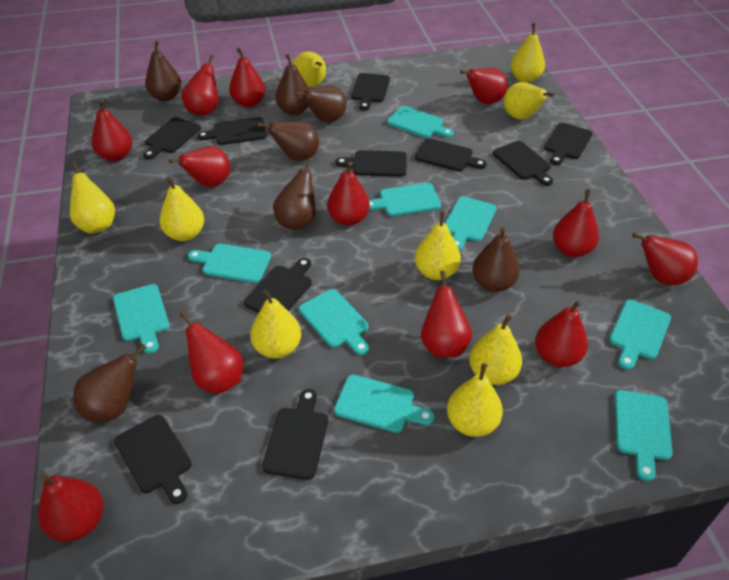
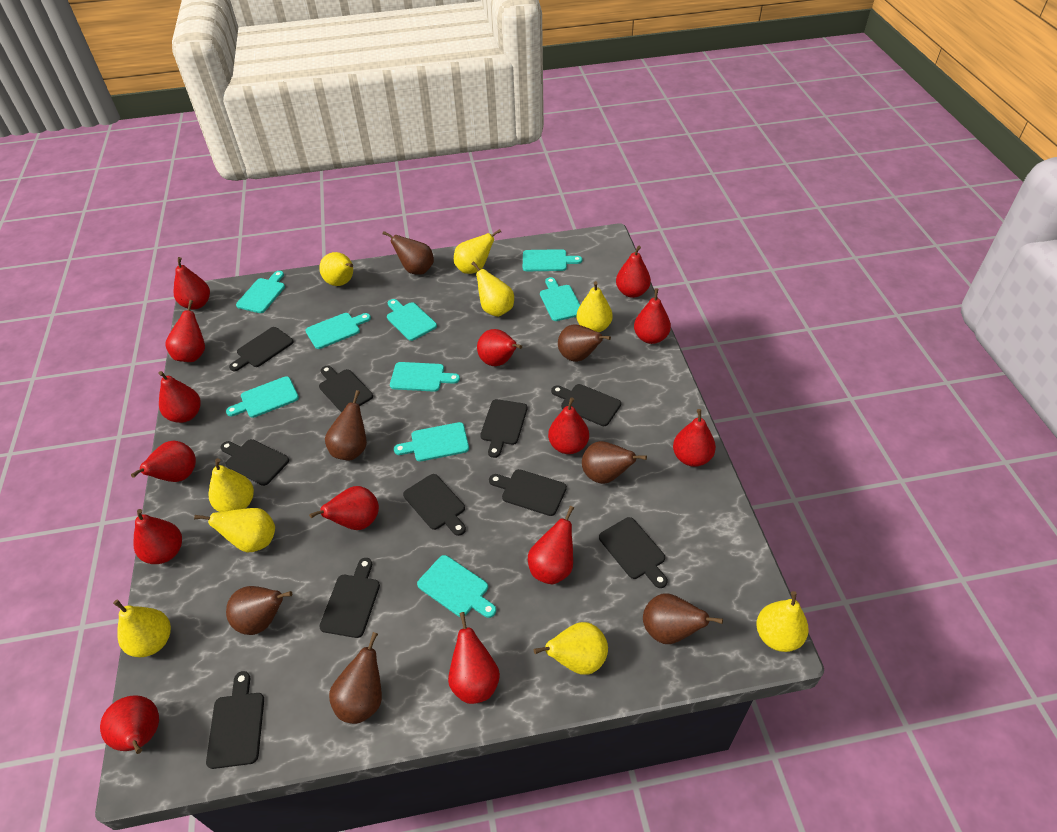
red pear: 12 -> 14

